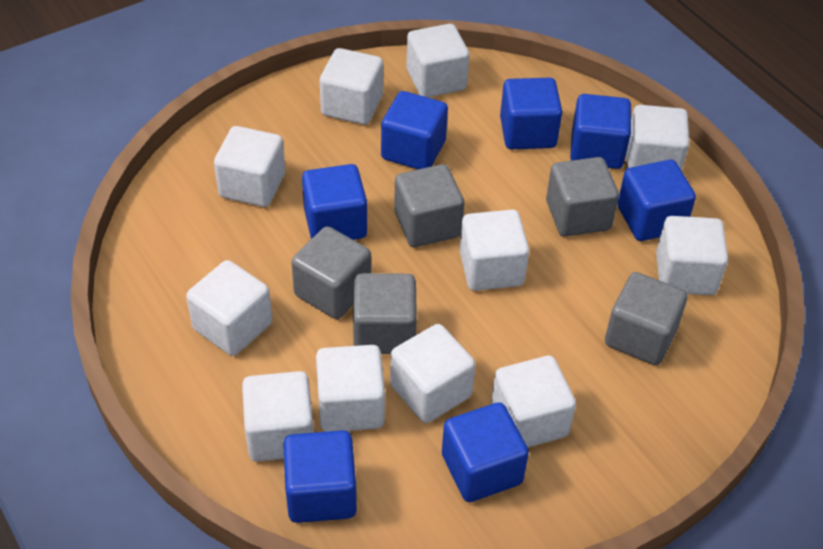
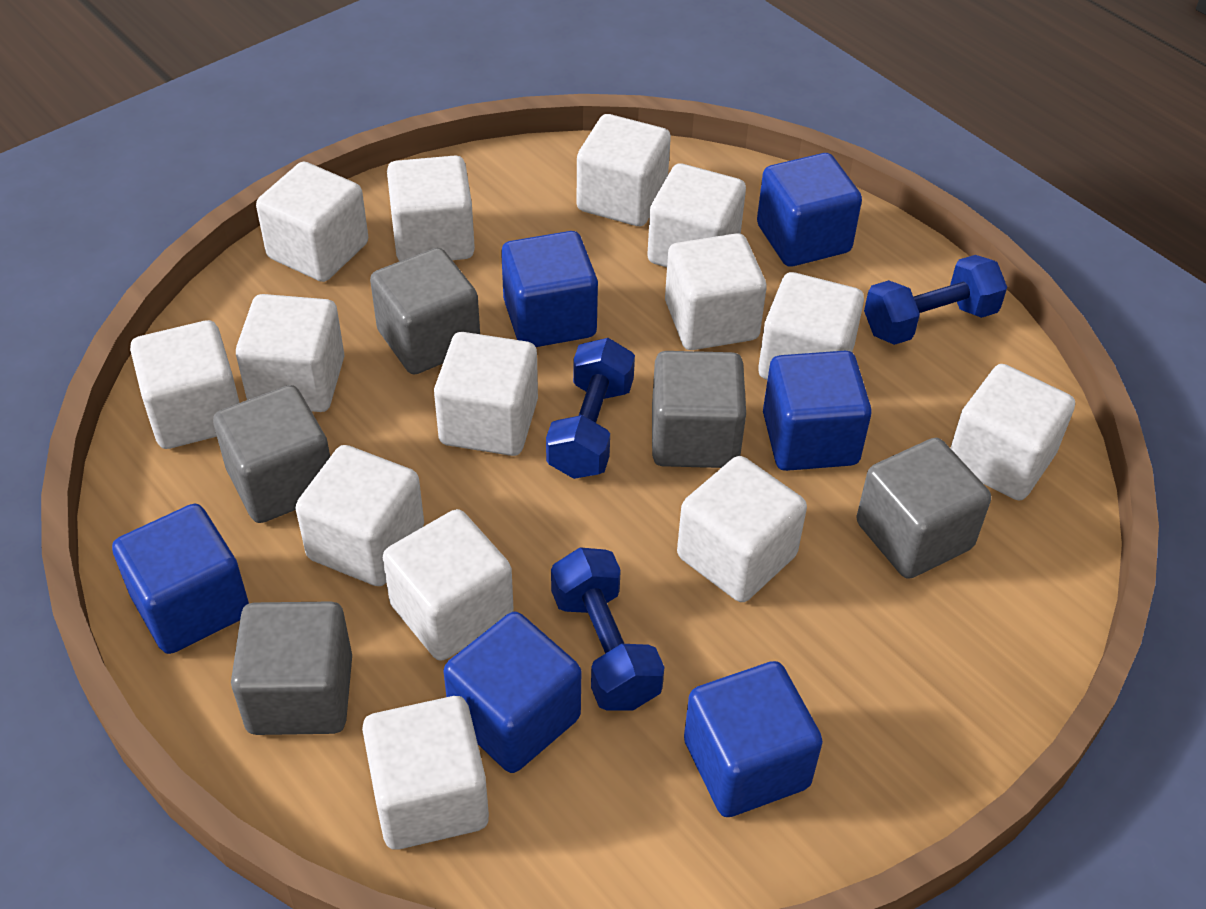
blue cube: 7 -> 6
blue dumbbell: 0 -> 3
white cube: 11 -> 14

